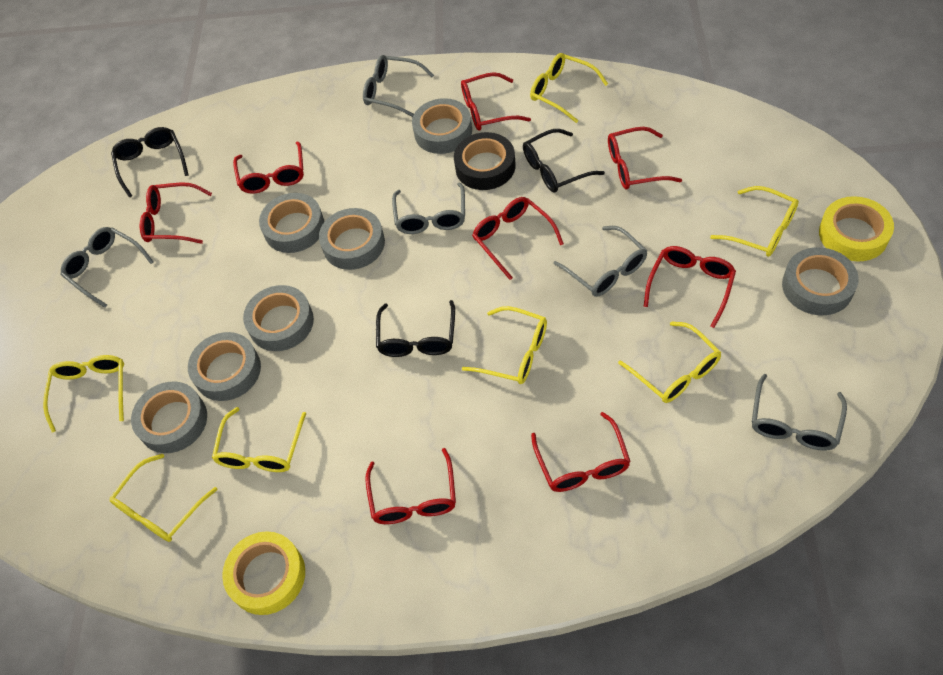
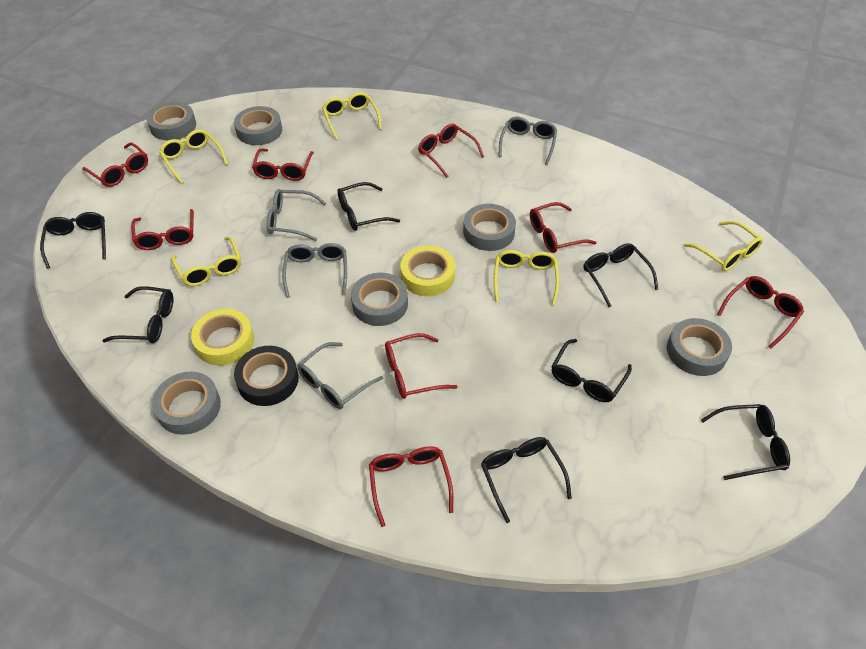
black glasses: 3 -> 7
grey glasses: 5 -> 4
grey tape: 7 -> 6
yellow glasses: 7 -> 5

